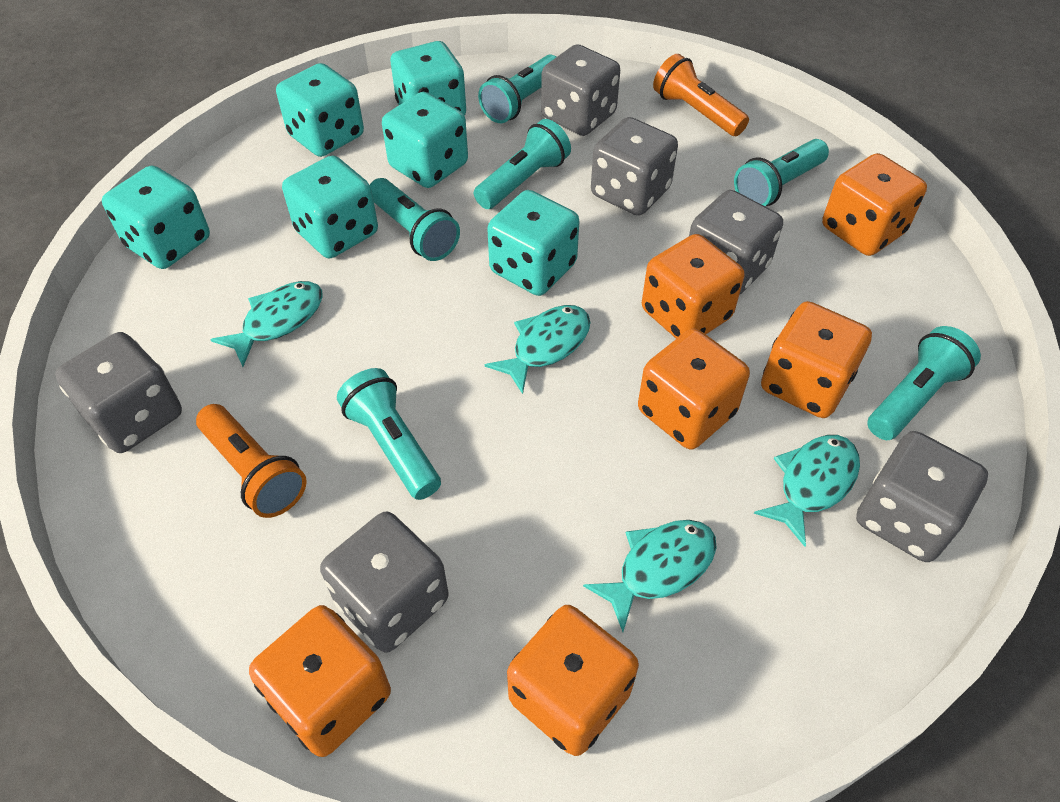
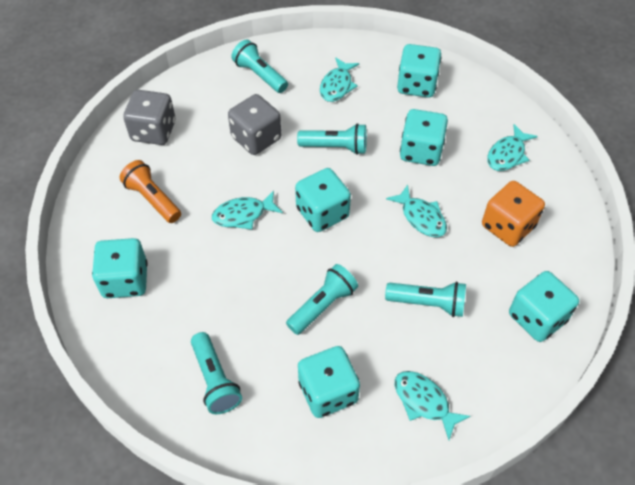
grey dice: 6 -> 2
orange dice: 6 -> 1
orange flashlight: 2 -> 1
turquoise fish: 4 -> 5
turquoise flashlight: 6 -> 5

